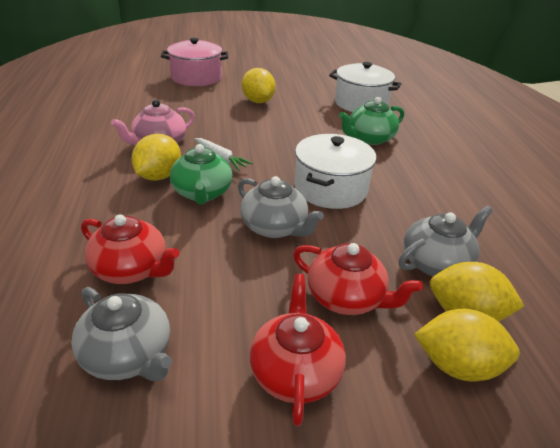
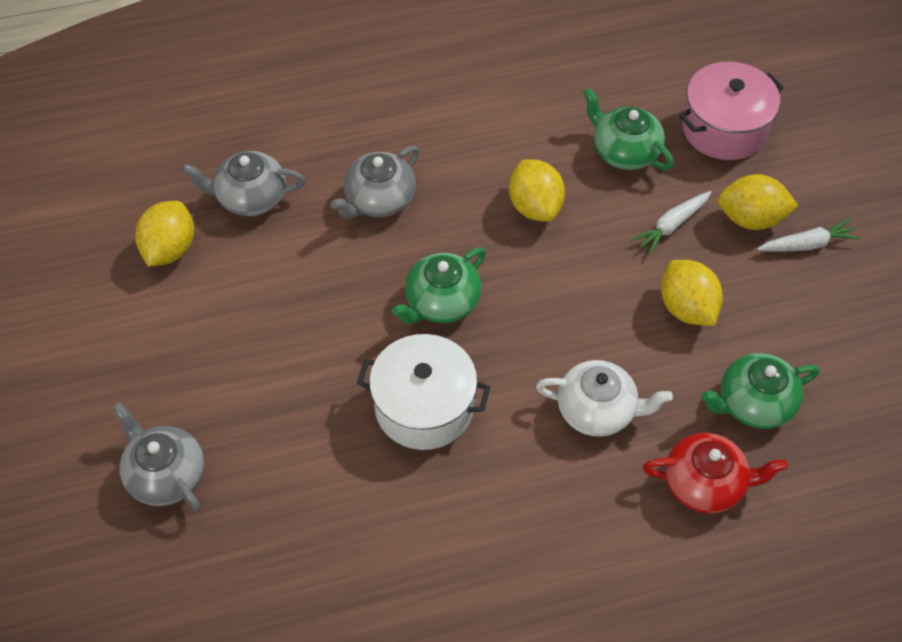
green teapot: 2 -> 3
pink teapot: 1 -> 0
red teapot: 3 -> 1
white carrot: 1 -> 2
white pot: 2 -> 1
white teapot: 0 -> 1

